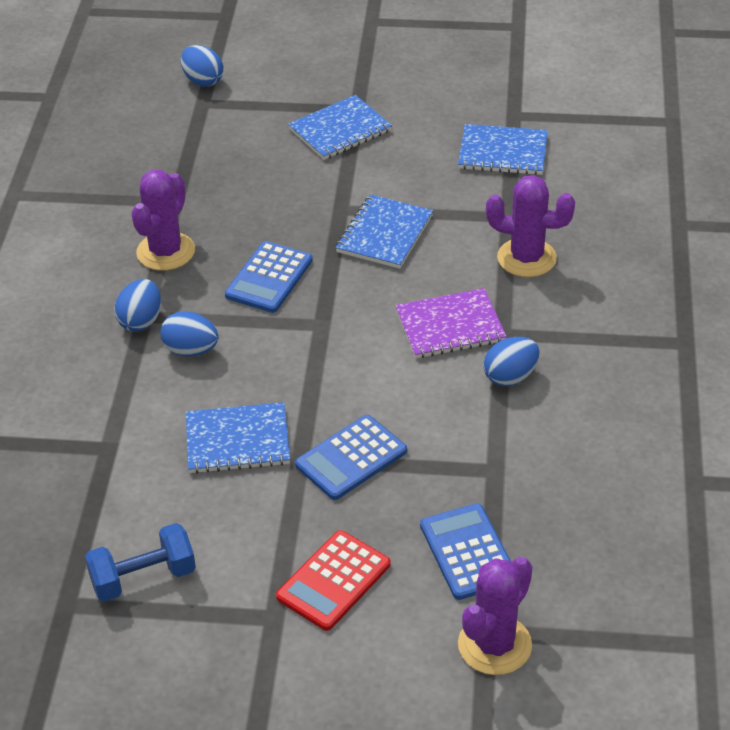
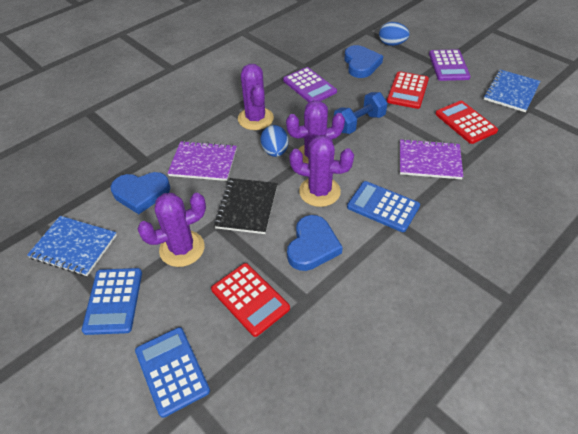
black notebook: 0 -> 1
blue egg: 4 -> 2
blue heart: 0 -> 3
blue notebook: 4 -> 2
purple cactus: 3 -> 4
purple calculator: 0 -> 2
purple notebook: 1 -> 2
red calculator: 1 -> 3

